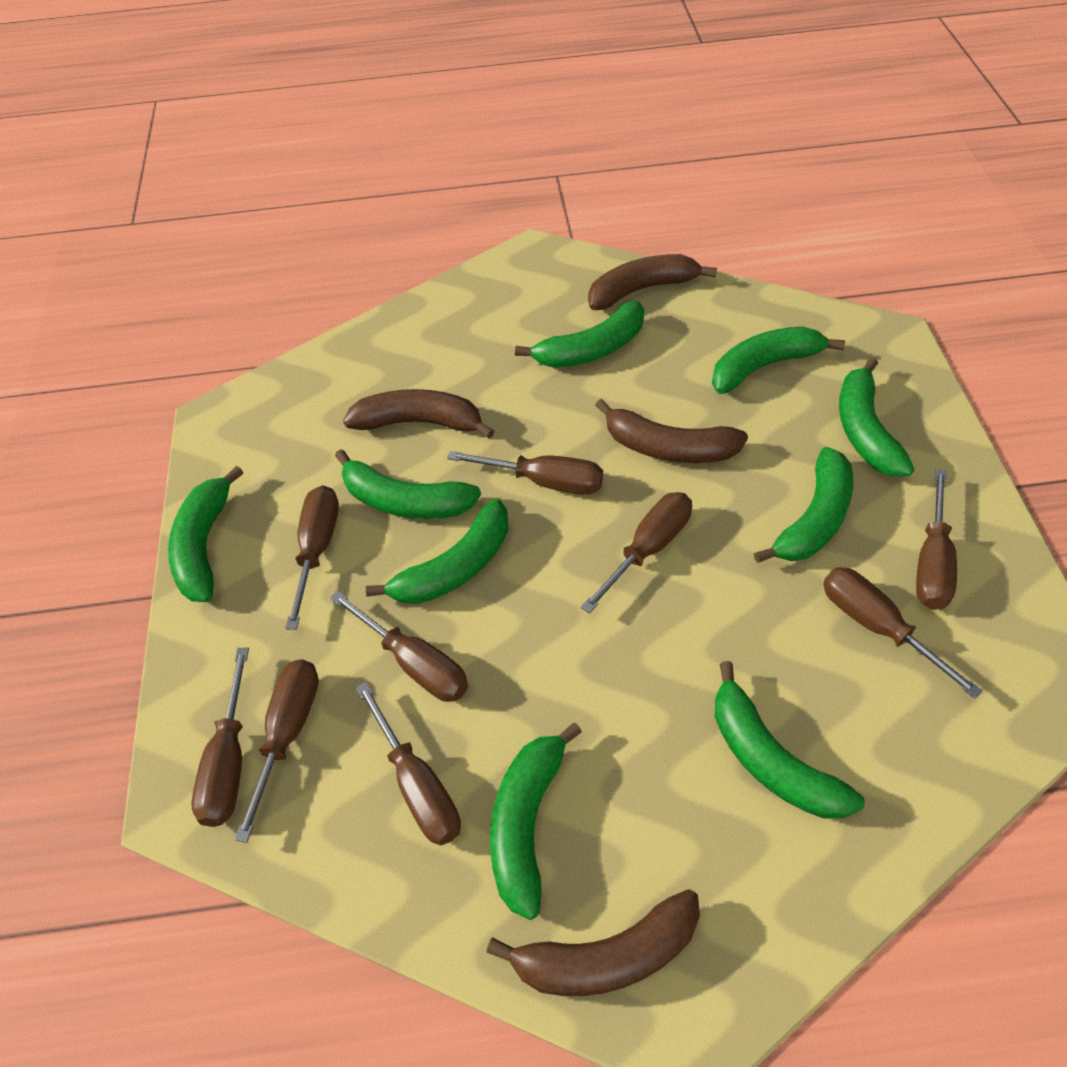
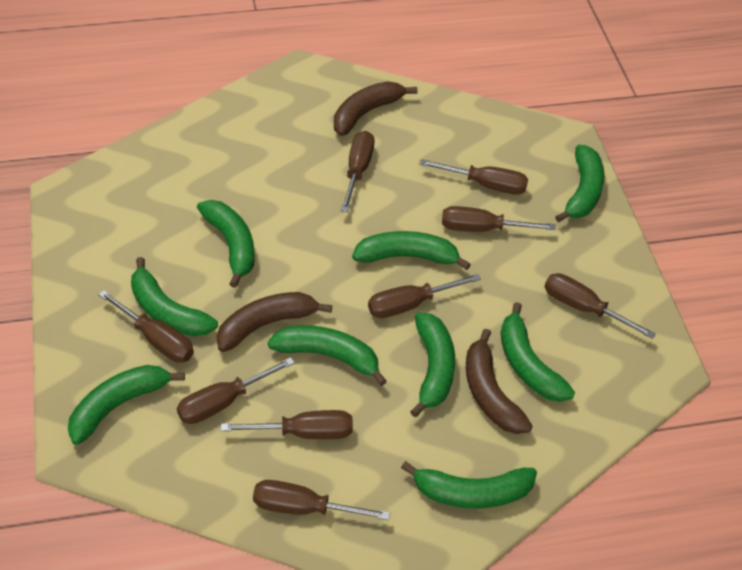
brown banana: 4 -> 3

